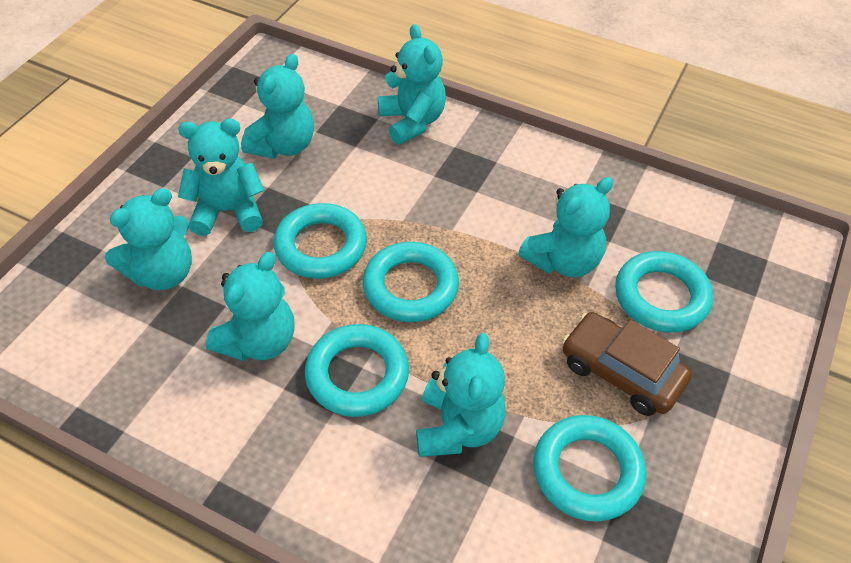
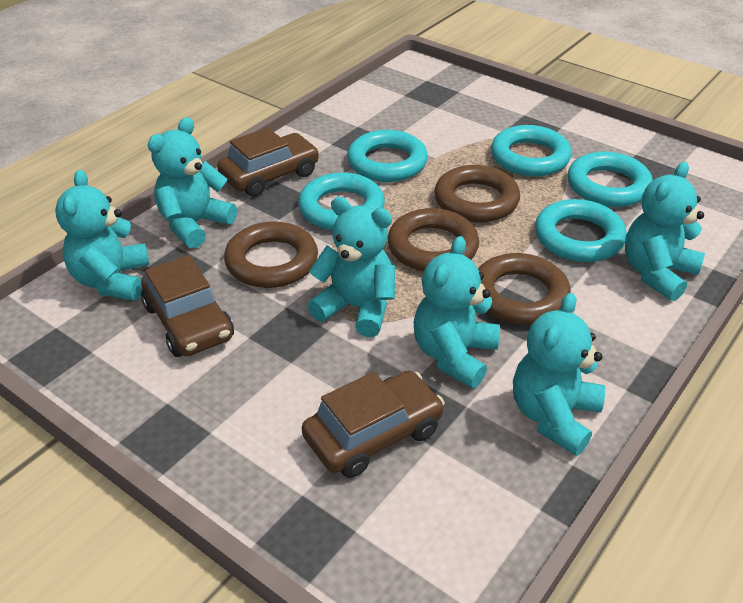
brown car: 1 -> 3
brown ring: 0 -> 4
turquoise teddy bear: 7 -> 6

